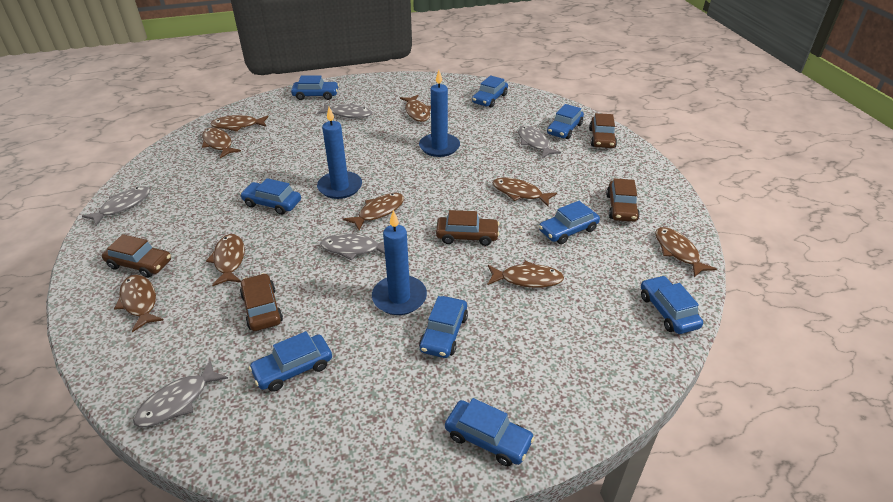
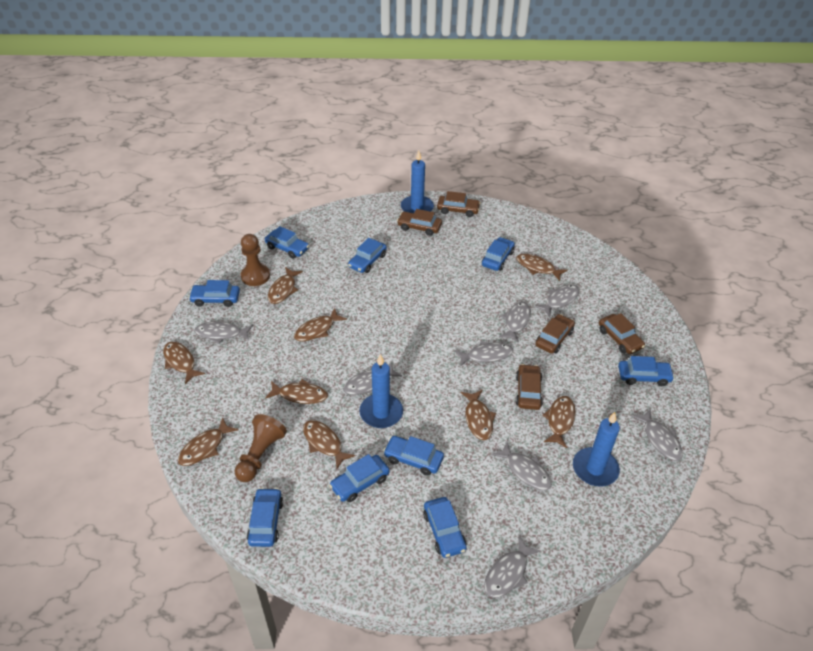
brown pawn: 0 -> 2
grey fish: 5 -> 8

